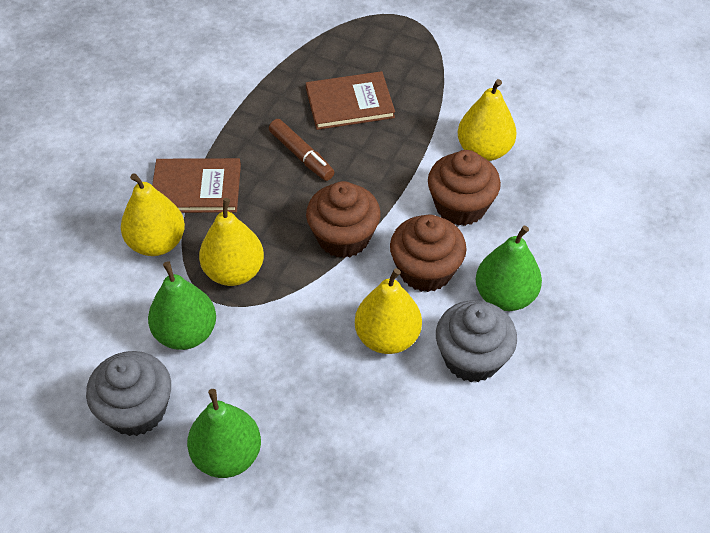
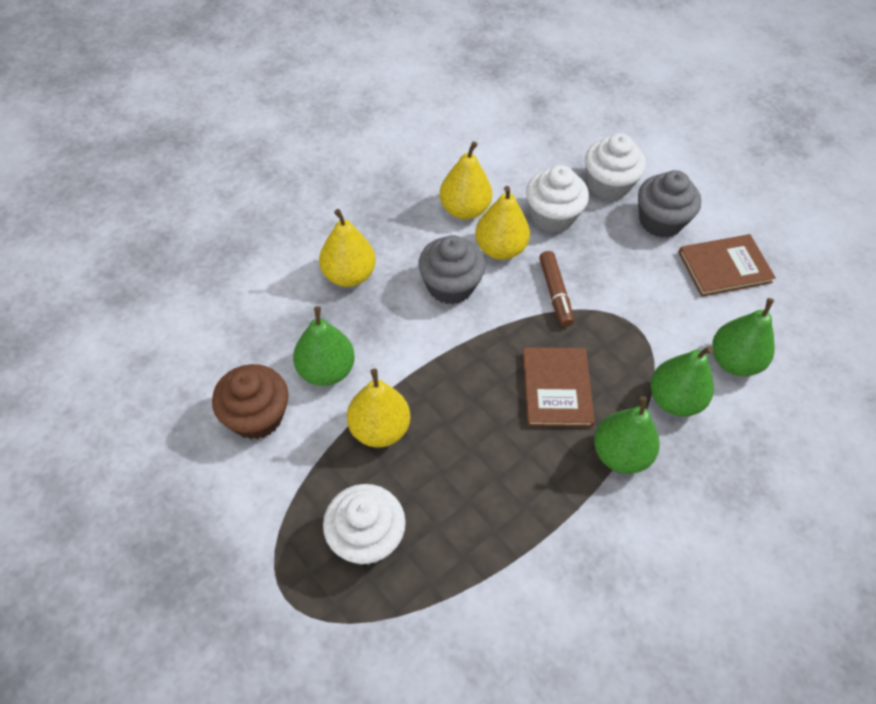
brown cupcake: 3 -> 1
green pear: 3 -> 4
white cupcake: 0 -> 3

